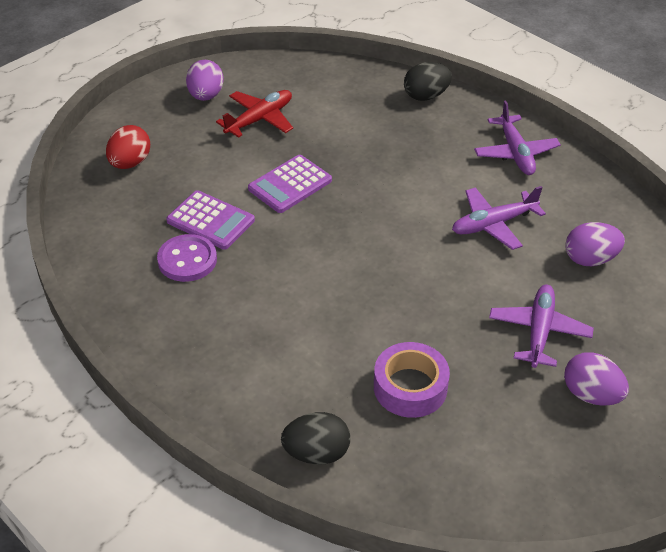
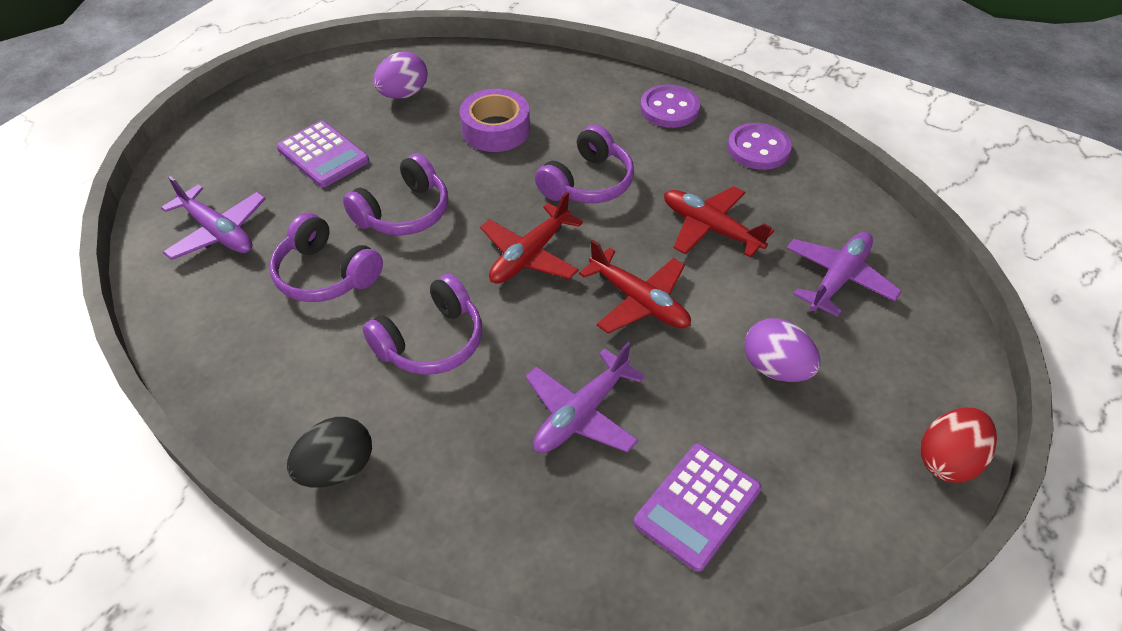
black egg: 2 -> 1
purple button: 1 -> 2
purple egg: 3 -> 2
purple headphones: 0 -> 4
red plane: 1 -> 3

